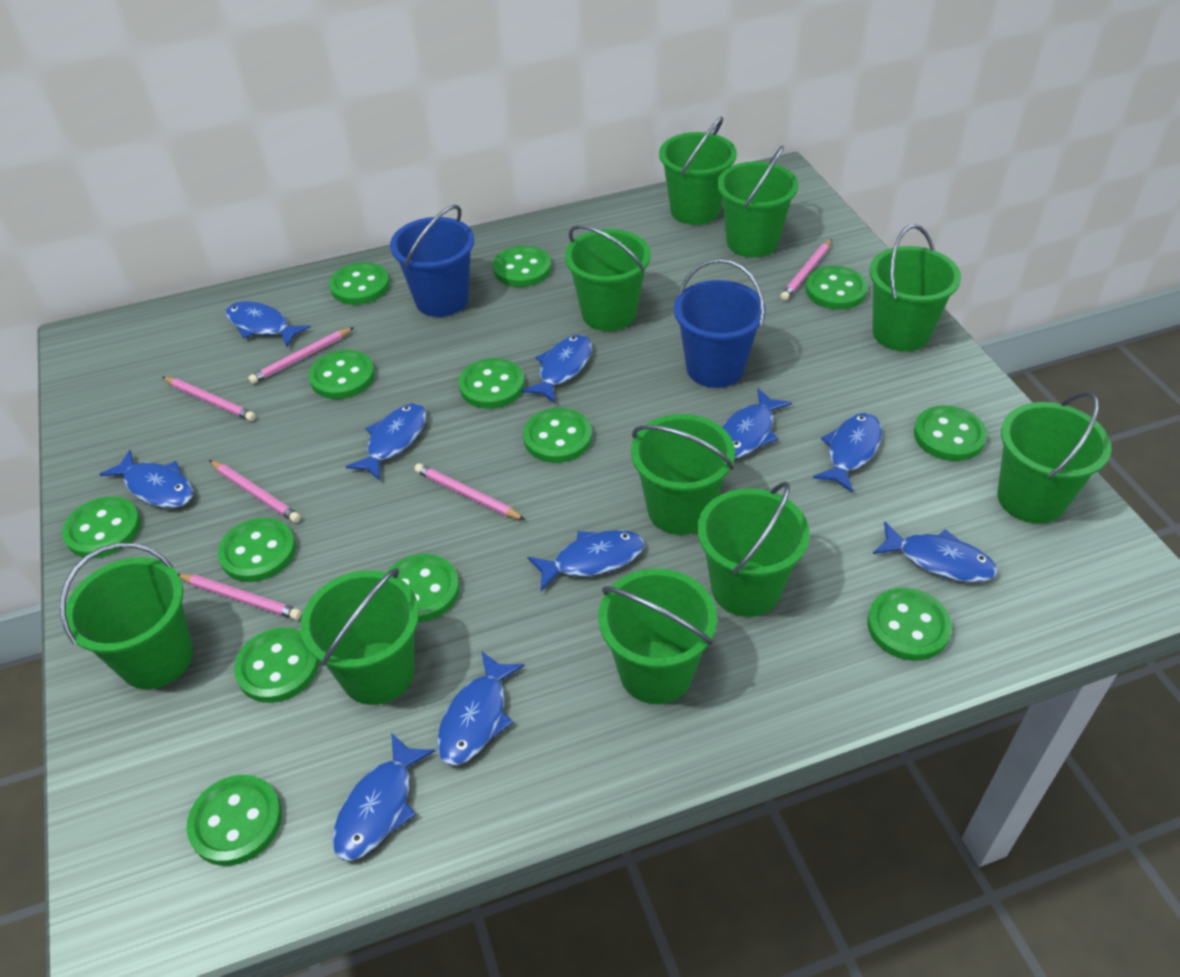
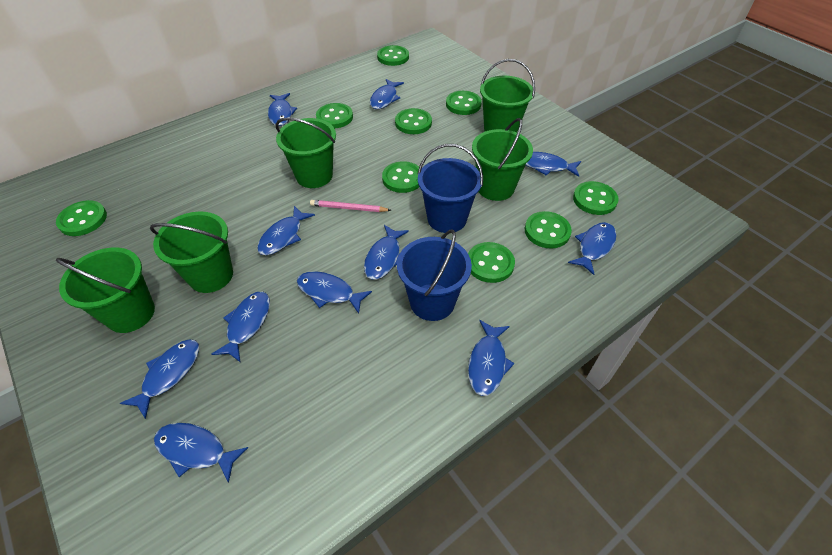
blue fish: 10 -> 11
green bucket: 10 -> 5
green button: 13 -> 9
pink pencil: 6 -> 1

